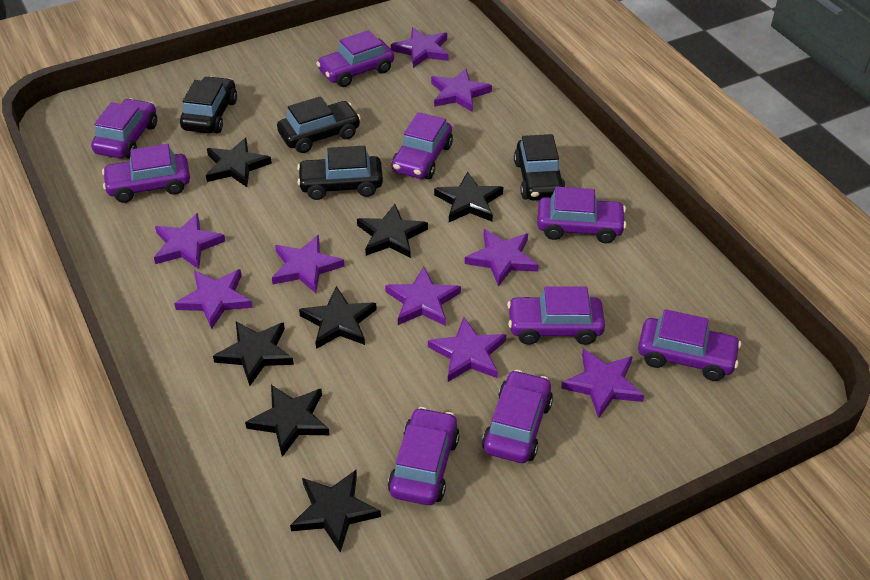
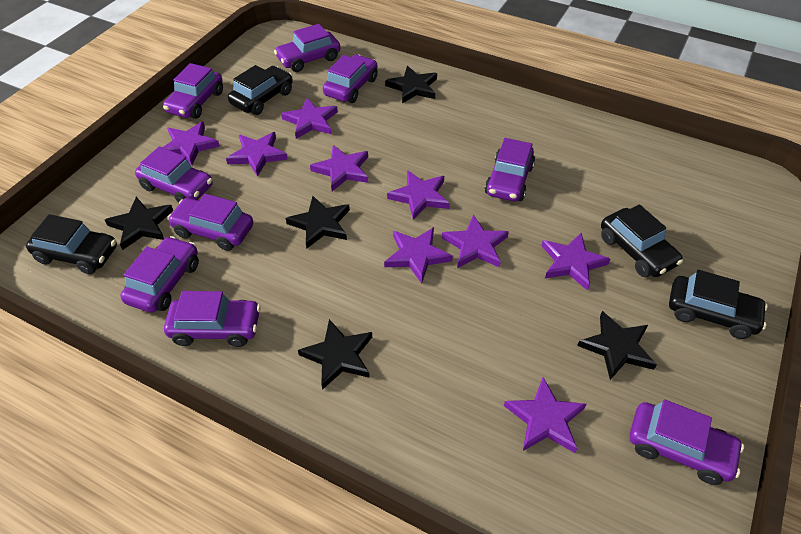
black star: 7 -> 5

